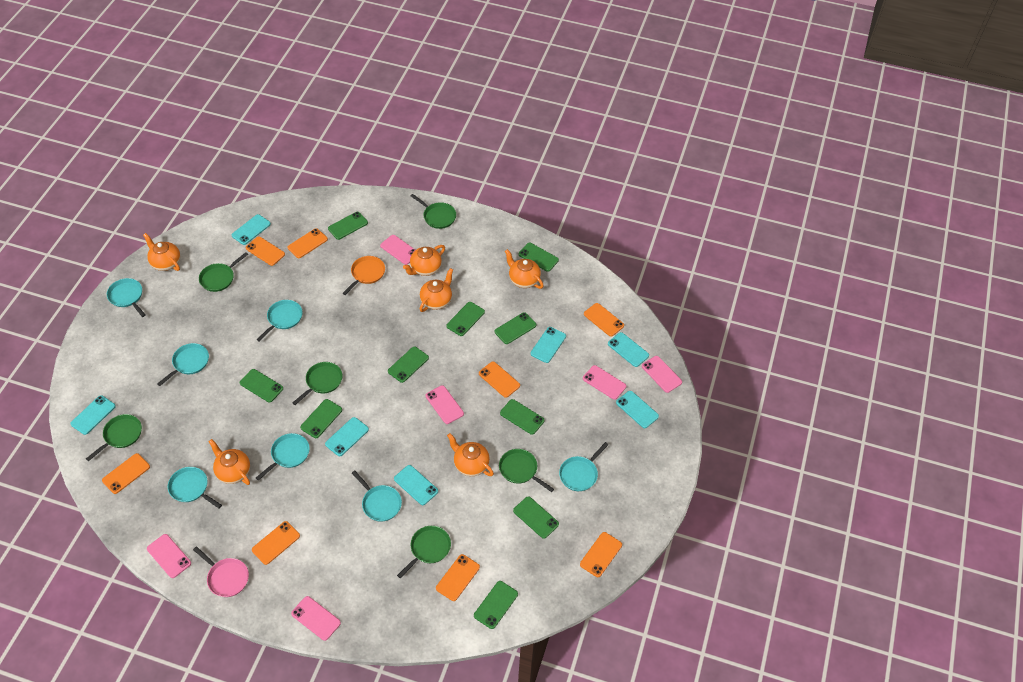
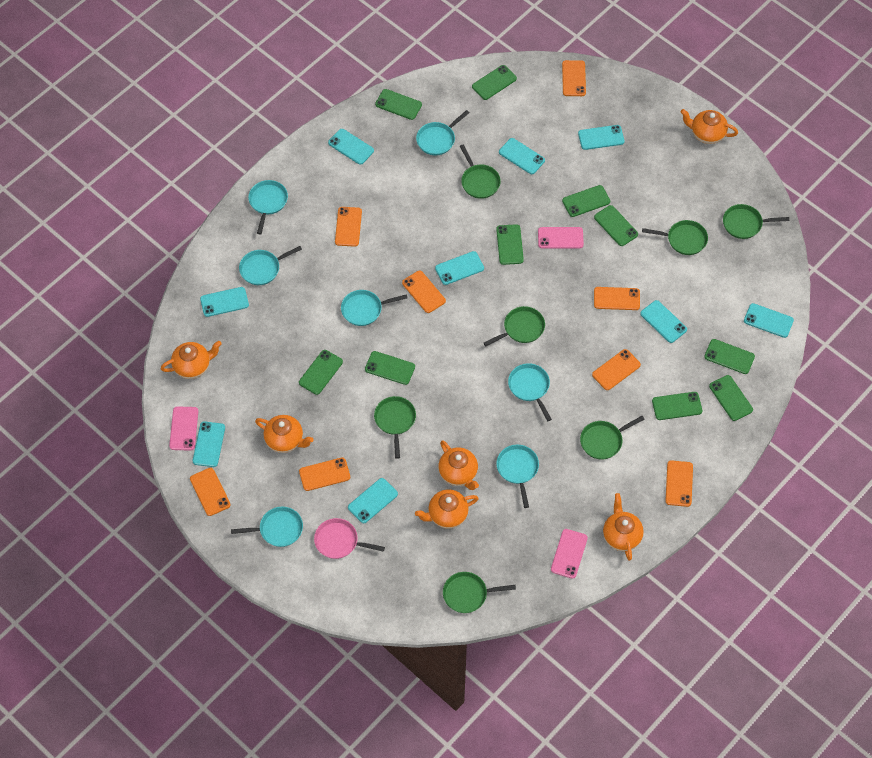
green pan: 6 -> 7
orange pan: 1 -> 0
pink phone: 6 -> 3
turquoise phone: 7 -> 9

